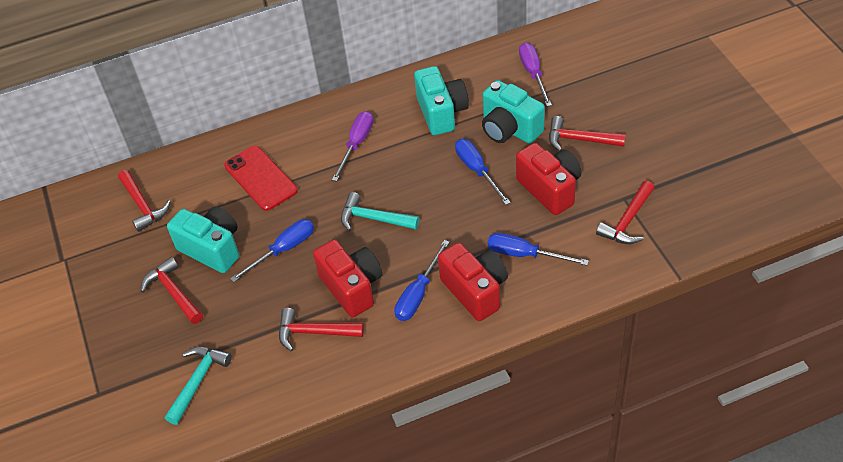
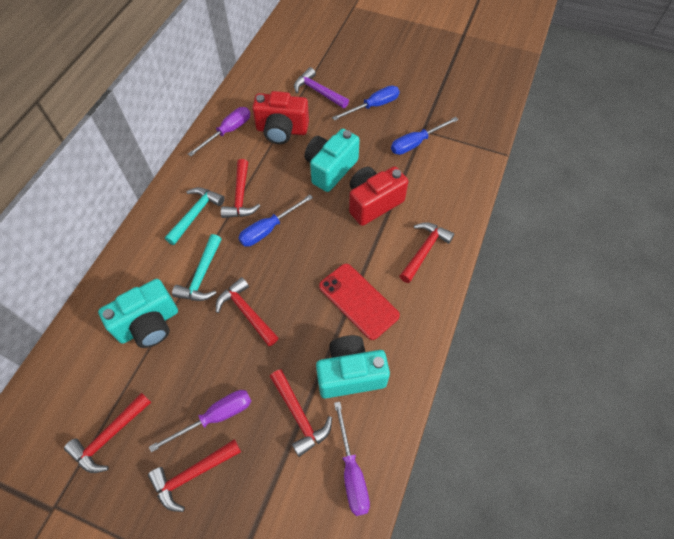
blue screwdriver: 4 -> 3
purple hammer: 0 -> 1
purple screwdriver: 2 -> 3
red camera: 3 -> 2
red hammer: 5 -> 6

